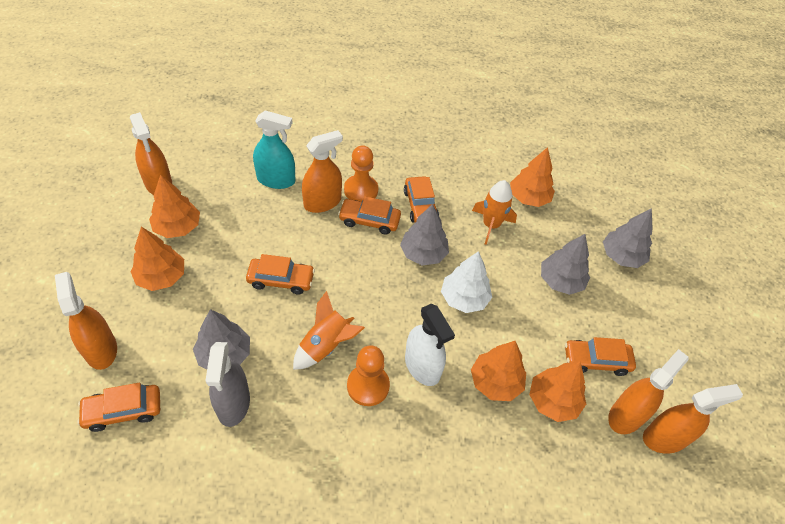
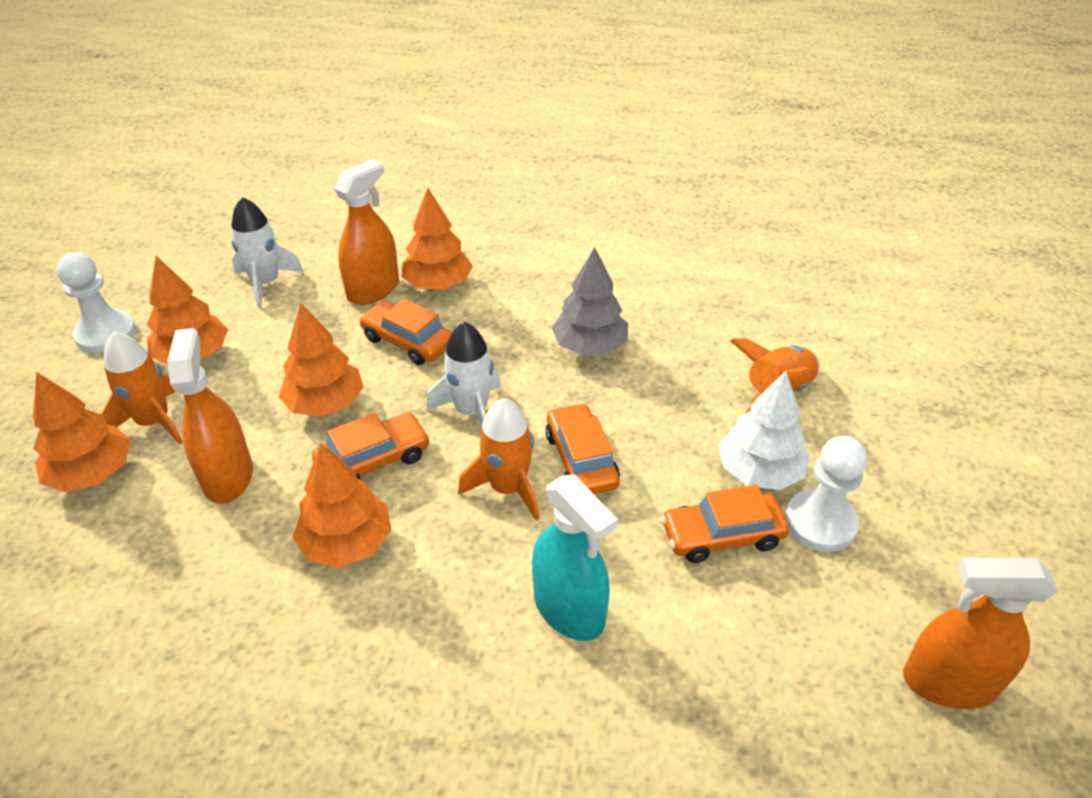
grey spray bottle: 1 -> 0
grey tree: 4 -> 1
orange car: 5 -> 4
orange pawn: 2 -> 0
orange rocket: 2 -> 3
orange spray bottle: 5 -> 3
white pawn: 0 -> 2
white rocket: 0 -> 2
white spray bottle: 1 -> 0

